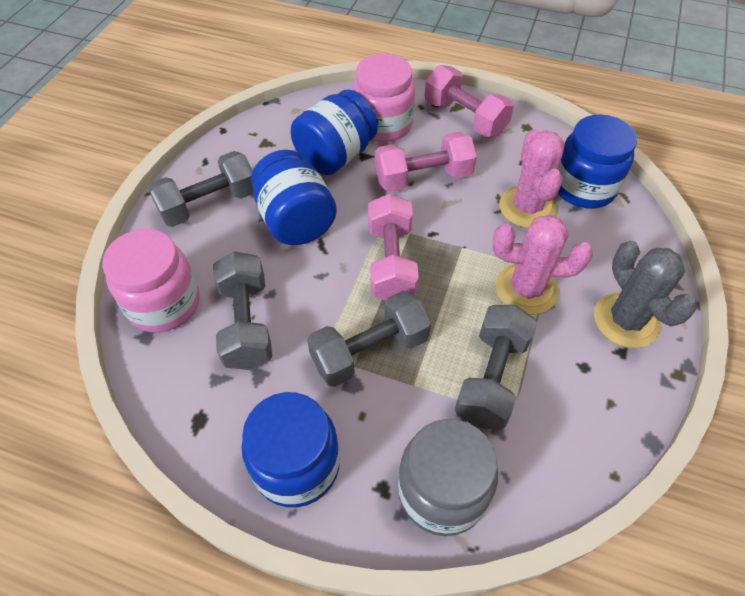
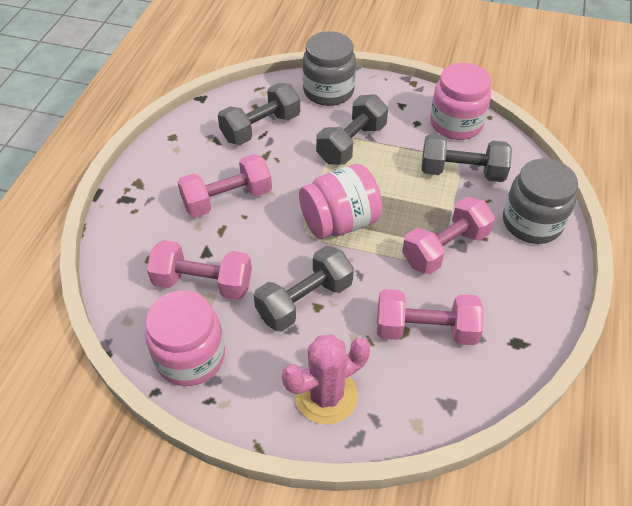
blue jar: 4 -> 0
grey cactus: 1 -> 0
grey jar: 1 -> 2
pink cactus: 2 -> 1
pink dumbbell: 3 -> 4
pink jar: 2 -> 3

